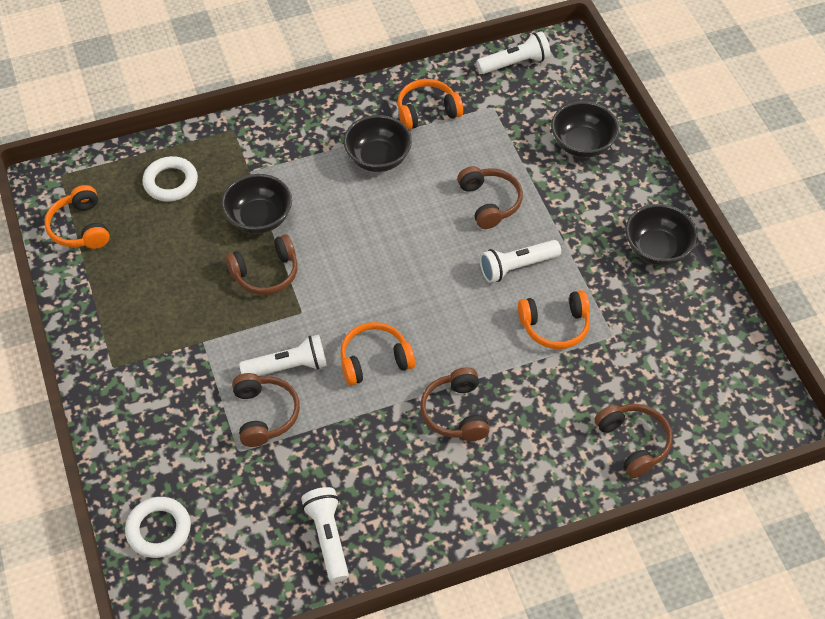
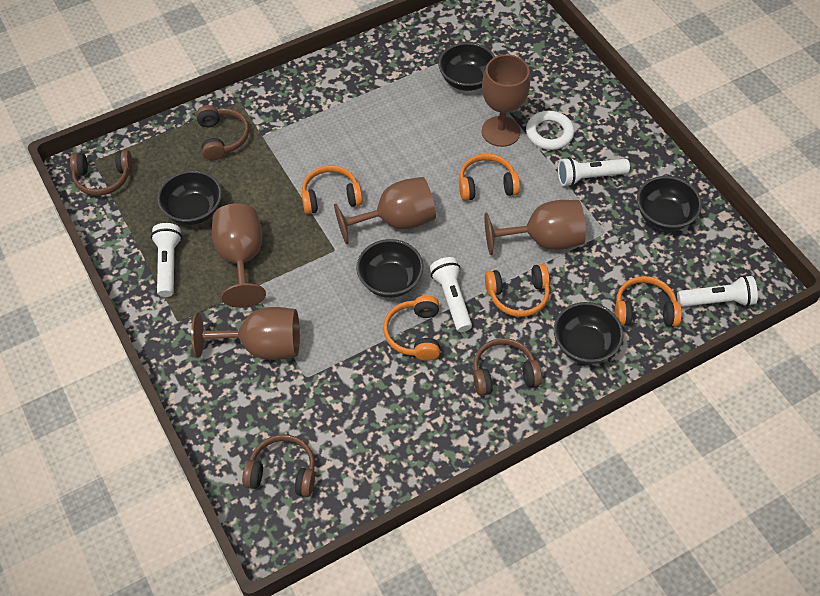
black bowl: 4 -> 5
brown goblet: 0 -> 5
brown headphones: 5 -> 4
orange headphones: 4 -> 5
white ring: 2 -> 1

